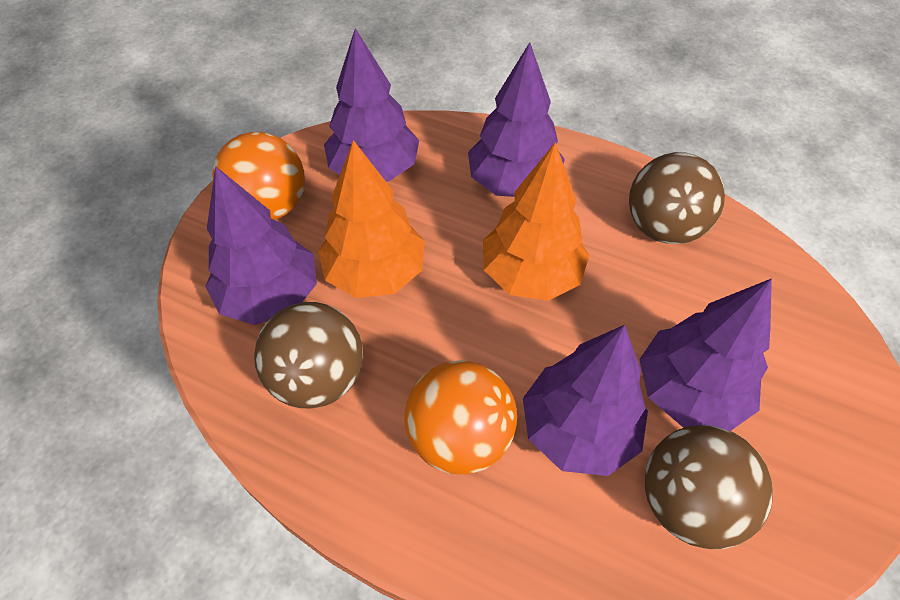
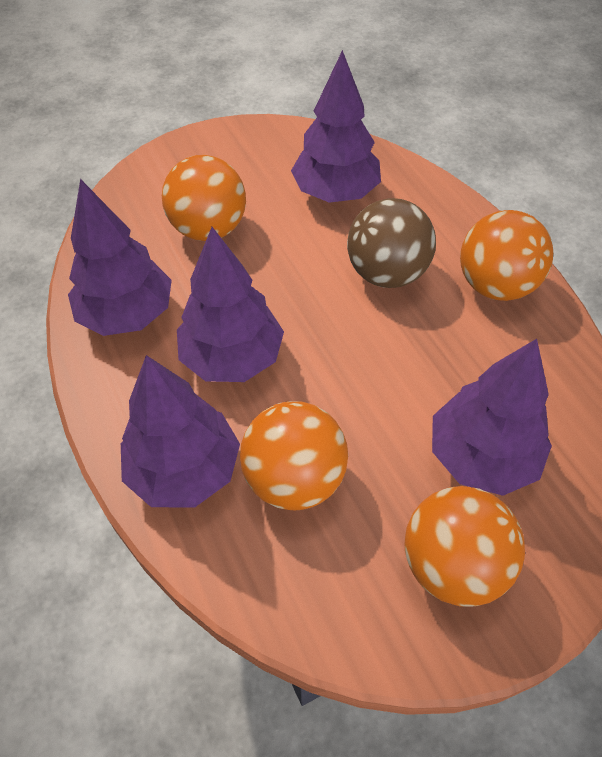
brown ball: 3 -> 1
orange ball: 2 -> 4
orange tree: 2 -> 0

